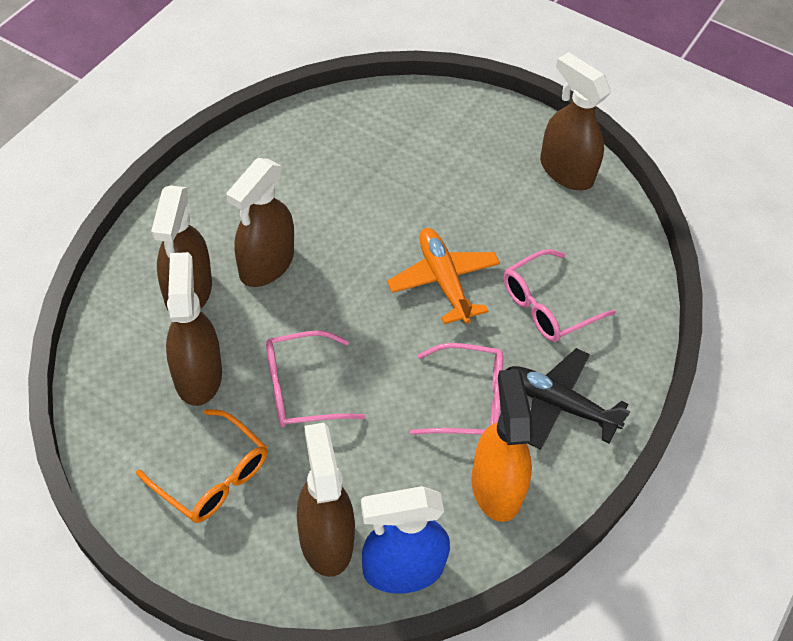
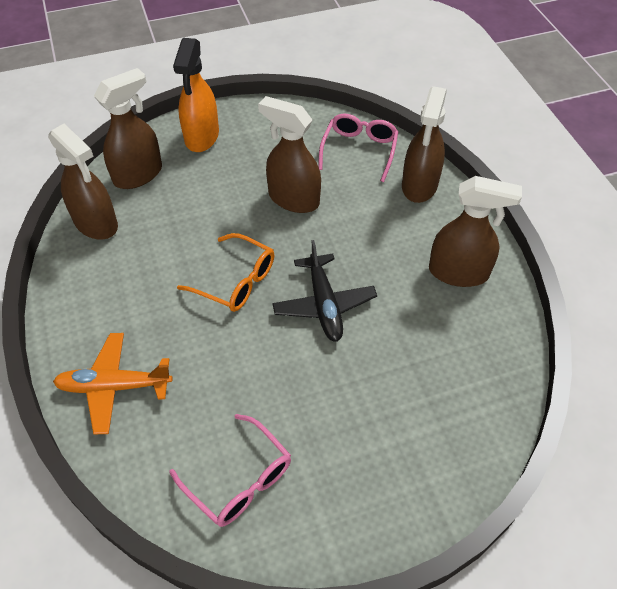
blue spray bottle: 1 -> 0
pink glasses: 3 -> 2

